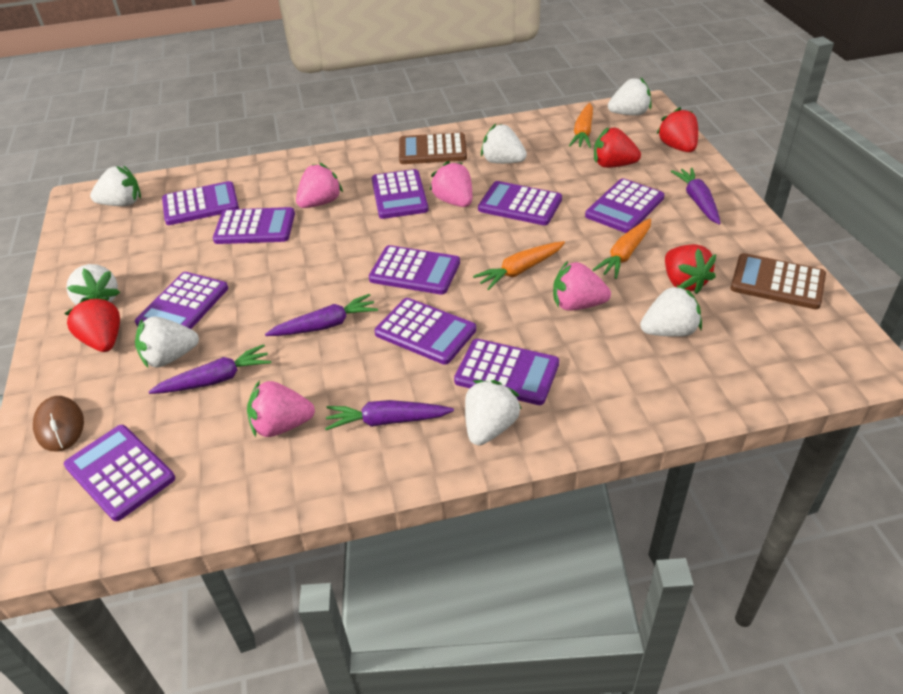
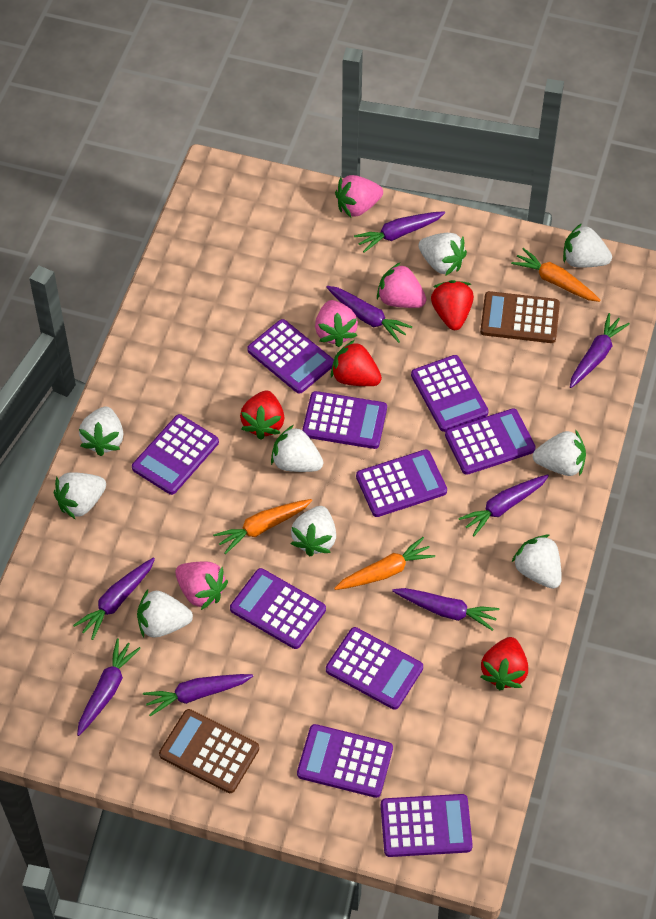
brown mouse: 1 -> 0
purple carrot: 4 -> 8
white strawberry: 7 -> 9

